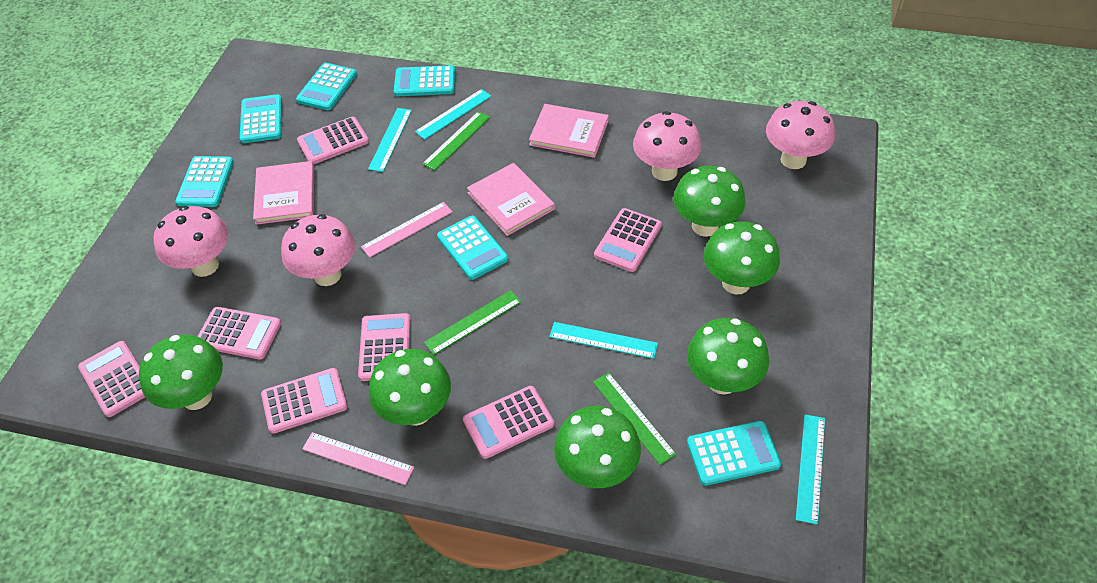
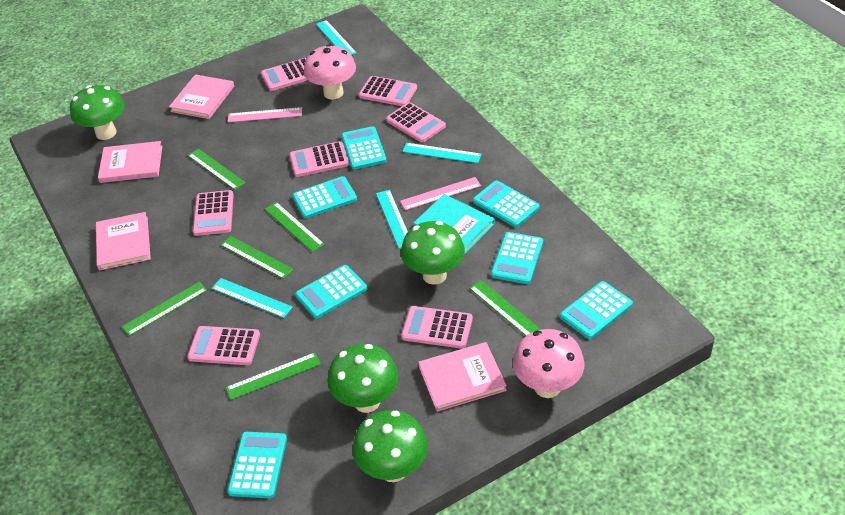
green mushroom: 6 -> 4
green ruler: 3 -> 6
pink book: 3 -> 4
pink mushroom: 4 -> 2
turquoise book: 0 -> 1
turquoise calculator: 6 -> 7

